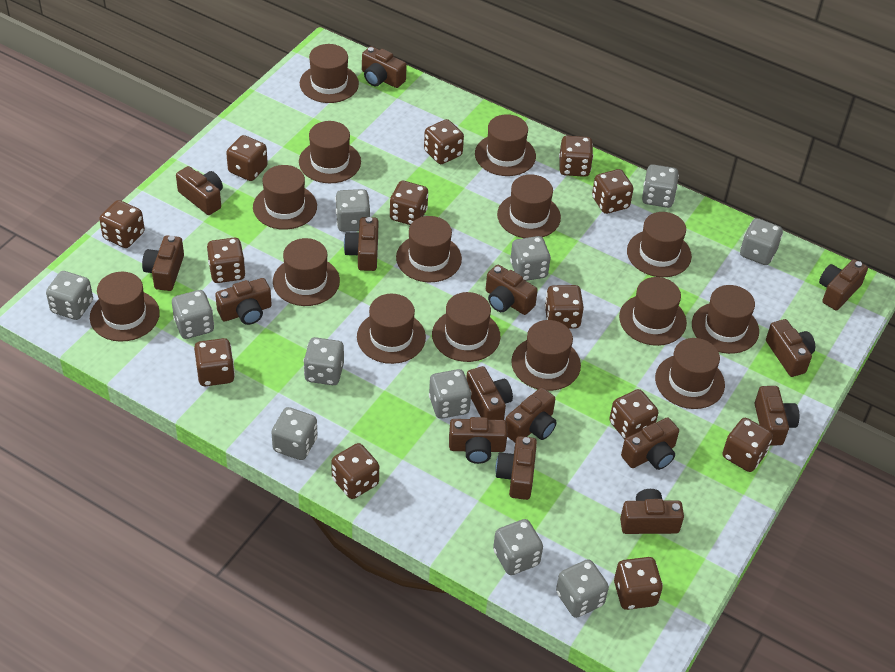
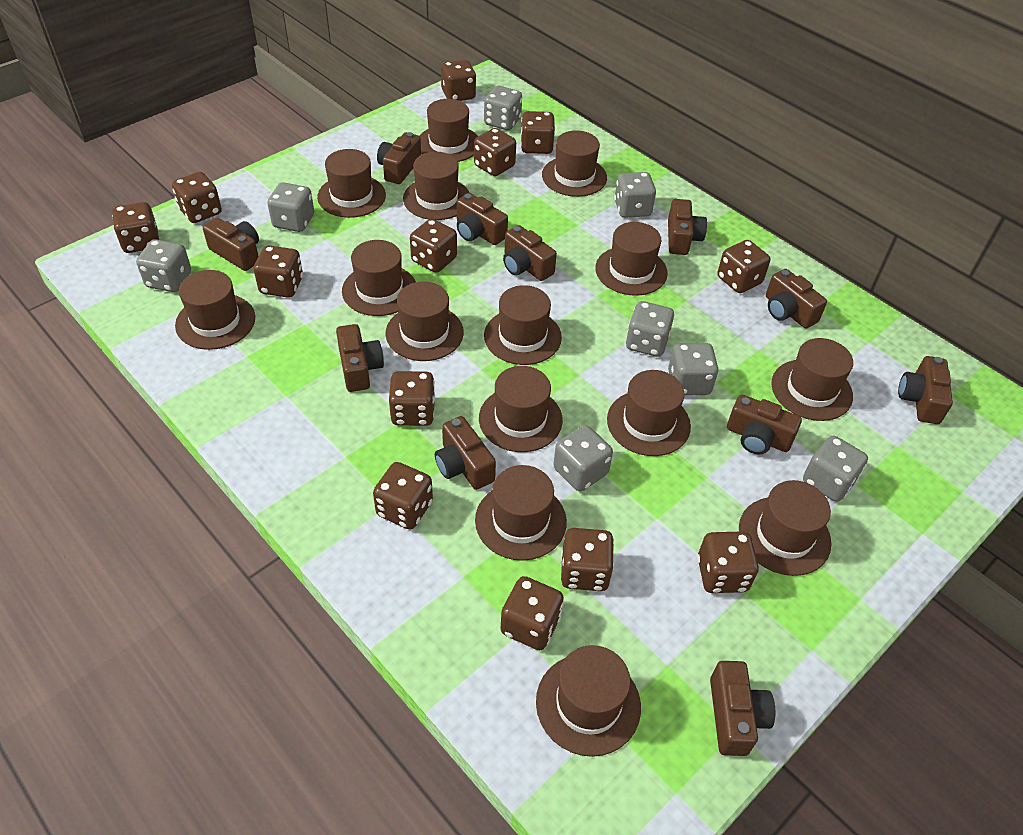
brown camera: 15 -> 11
grey dice: 11 -> 8

